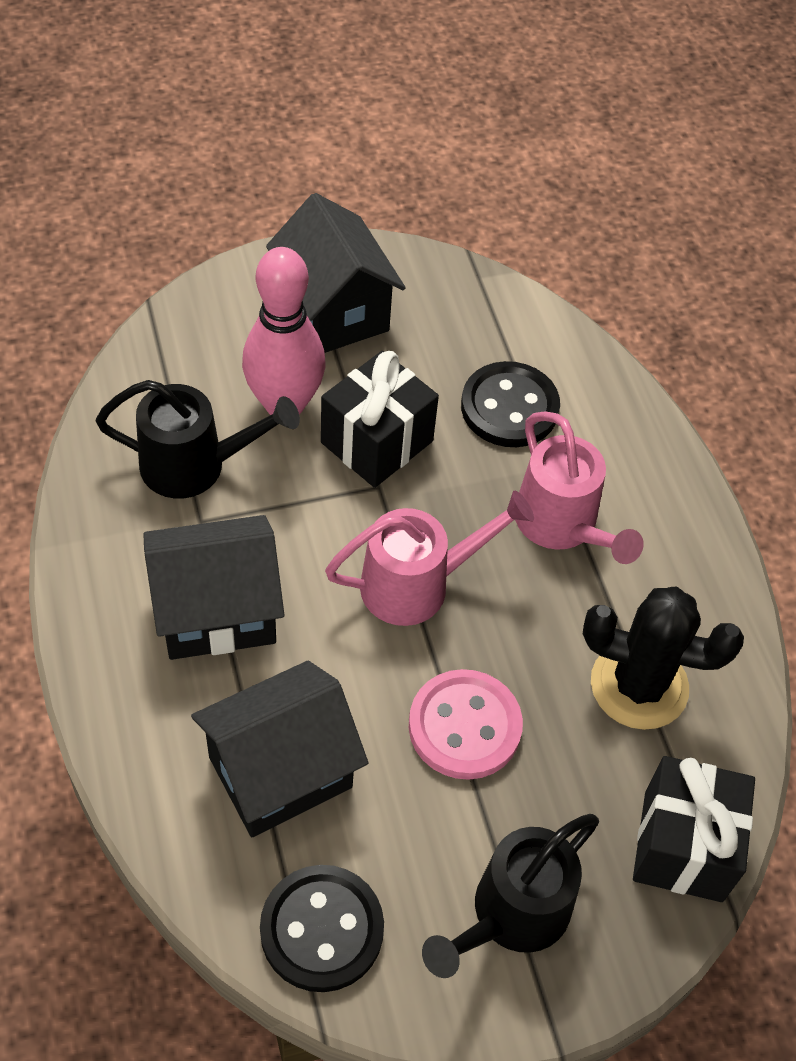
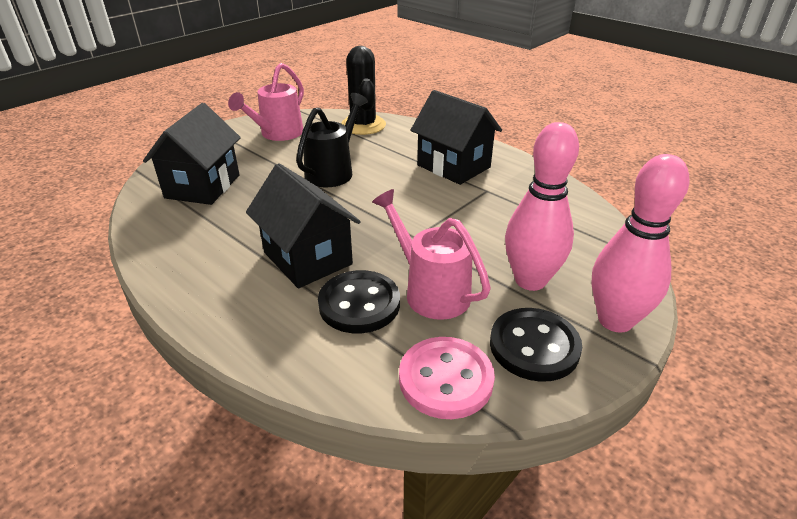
black gift: 2 -> 0
black watering can: 2 -> 1
pink bowling pin: 1 -> 2

